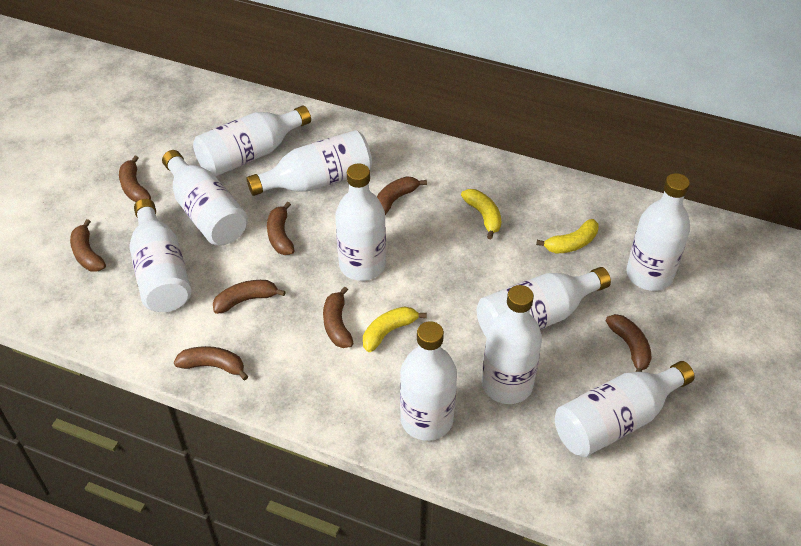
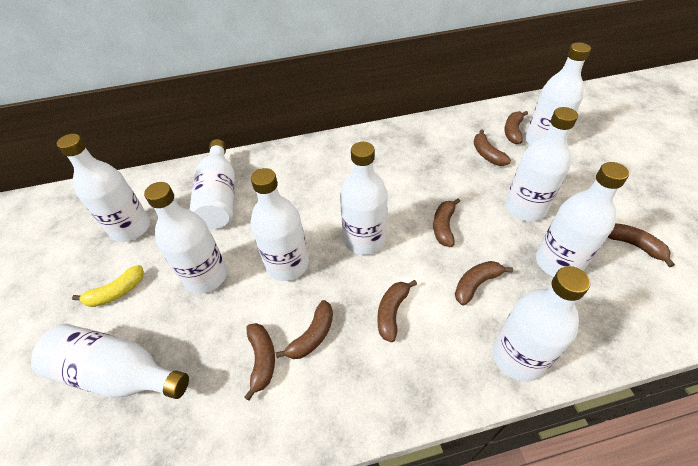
yellow banana: 3 -> 1

